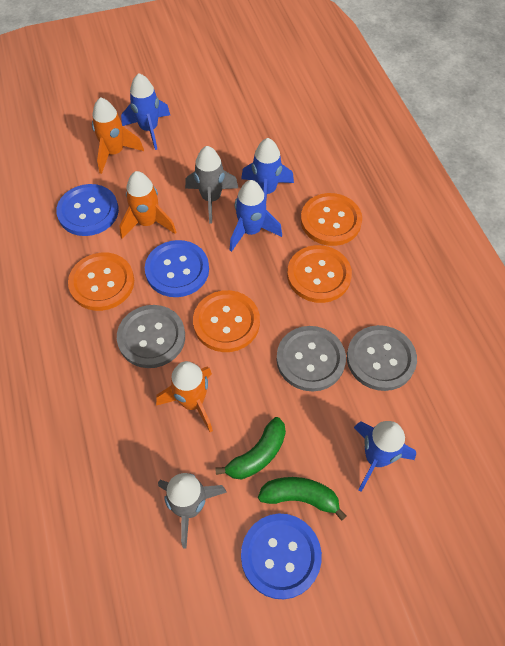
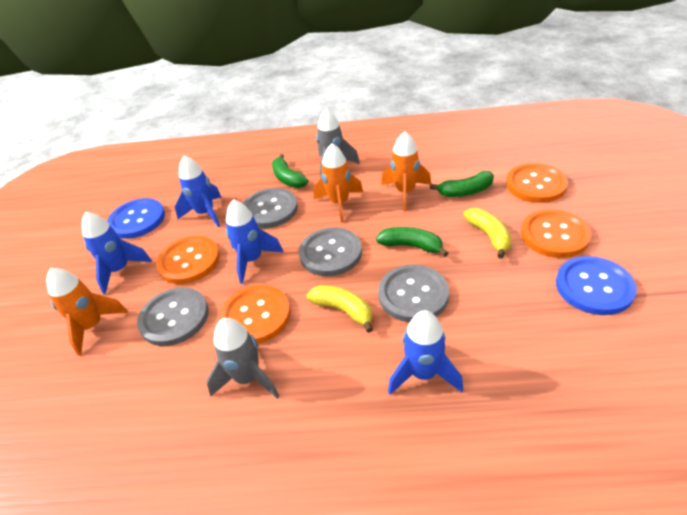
blue button: 3 -> 2
green banana: 2 -> 3
grey button: 3 -> 4
yellow banana: 0 -> 2

